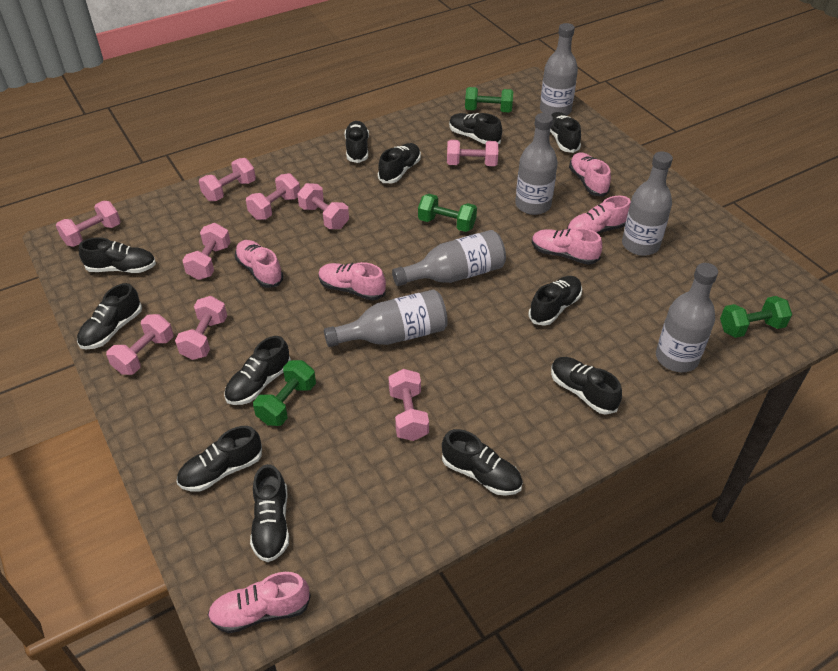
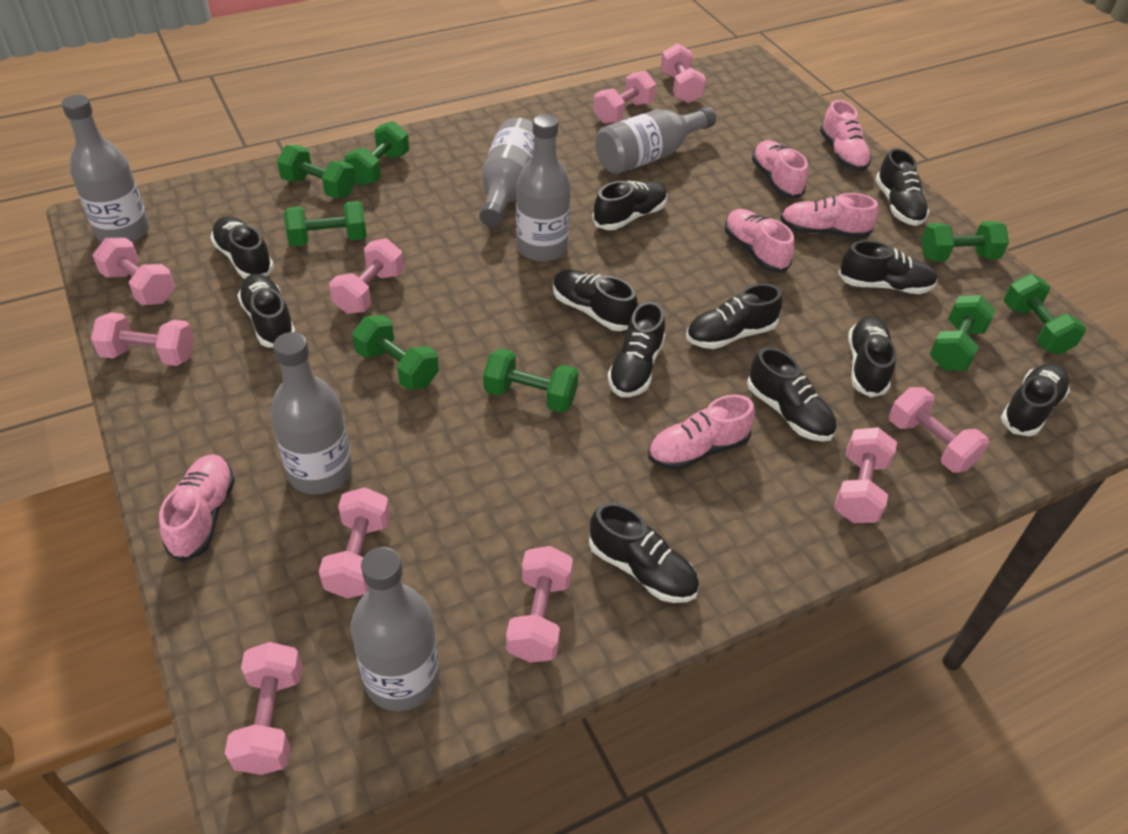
green dumbbell: 4 -> 8
pink dumbbell: 9 -> 10

